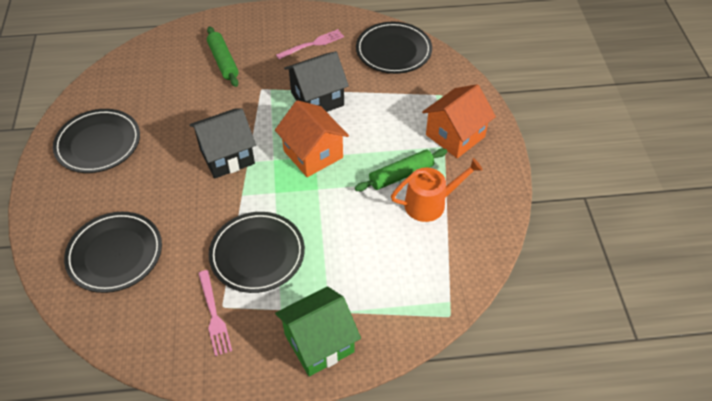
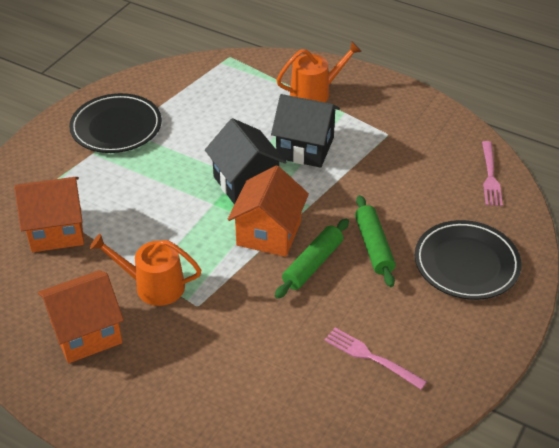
black plate: 4 -> 2
green house: 1 -> 0
orange house: 2 -> 3
orange watering can: 1 -> 2

